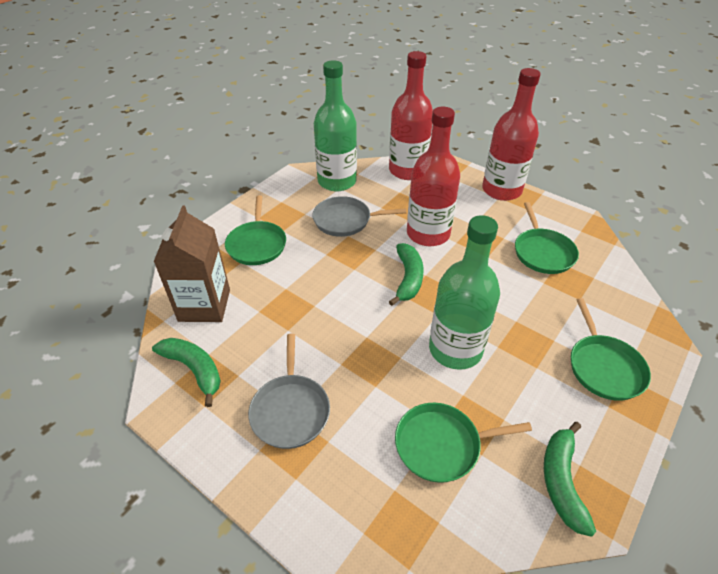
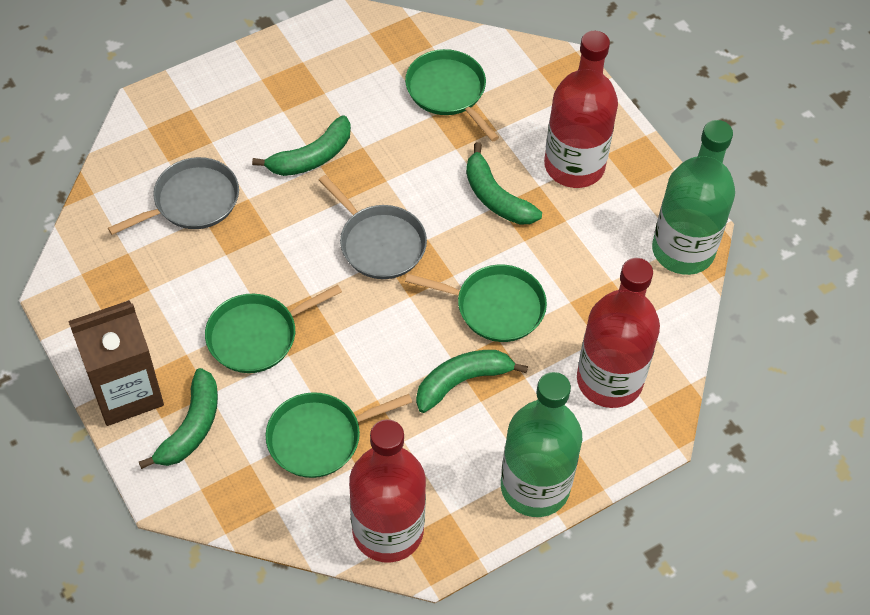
green banana: 3 -> 4

